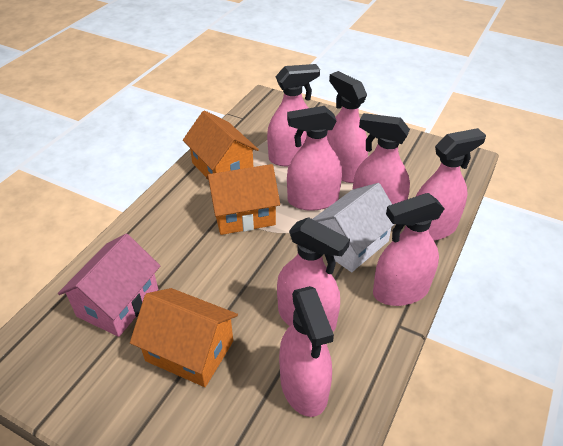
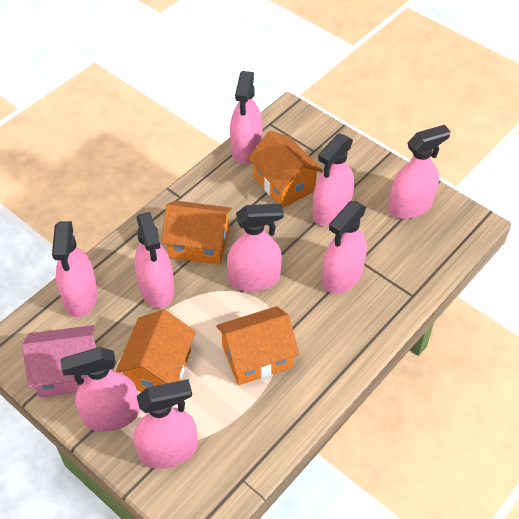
orange house: 3 -> 4
pink spray bottle: 8 -> 9
white house: 1 -> 0

